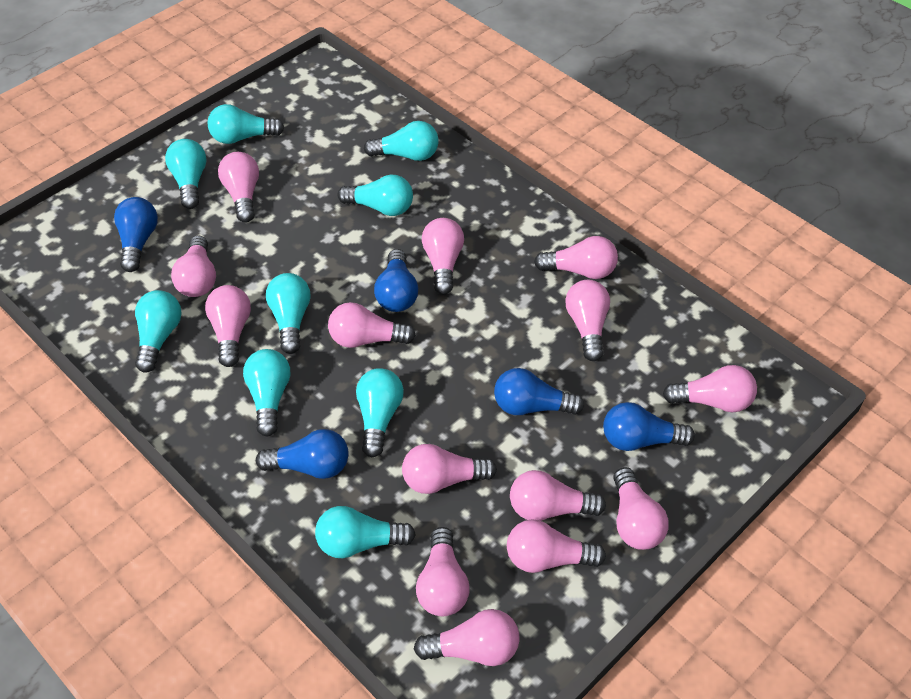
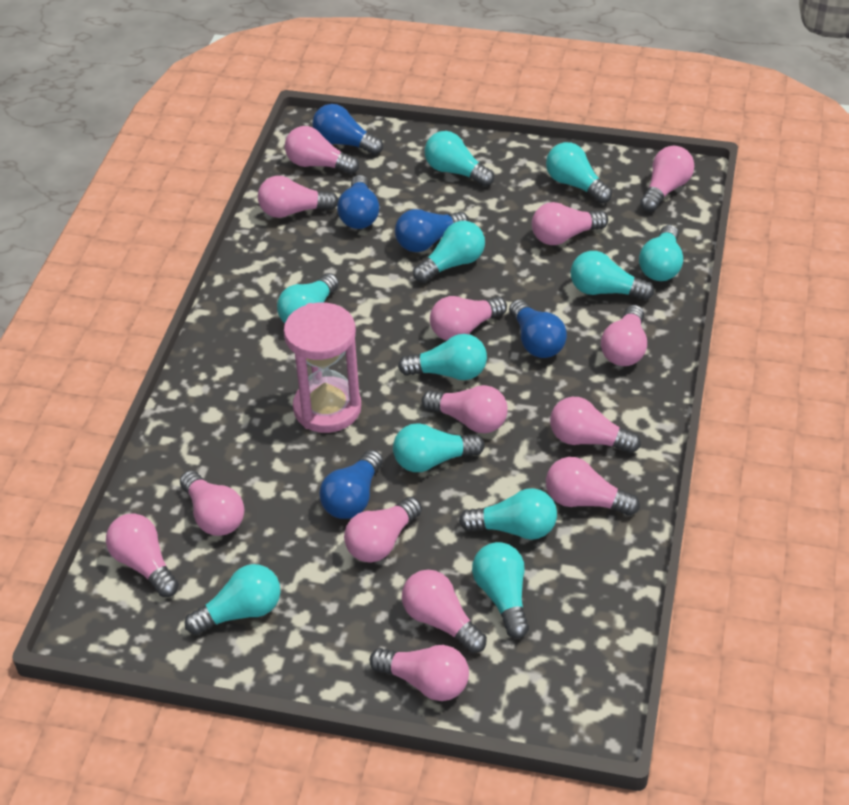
pink hourglass: 0 -> 1
turquoise light bulb: 9 -> 11

